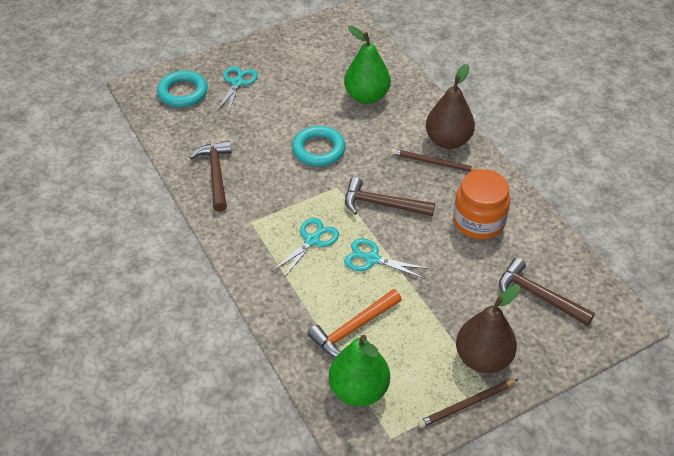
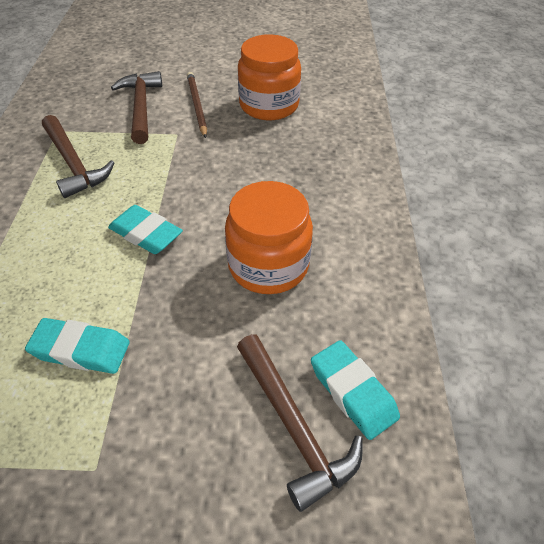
brown pear: 2 -> 0
brown pencil: 2 -> 1
green pear: 2 -> 0
orange hammer: 1 -> 0
orange jar: 1 -> 2
turquoise eraser: 0 -> 3
turquoise ring: 2 -> 0
turquoise scissors: 3 -> 0

